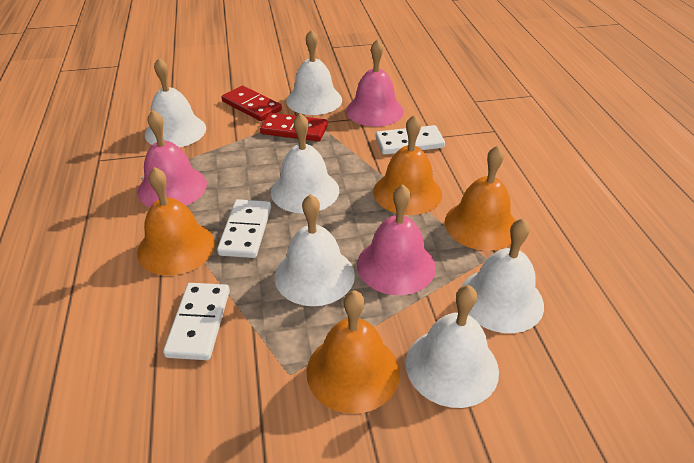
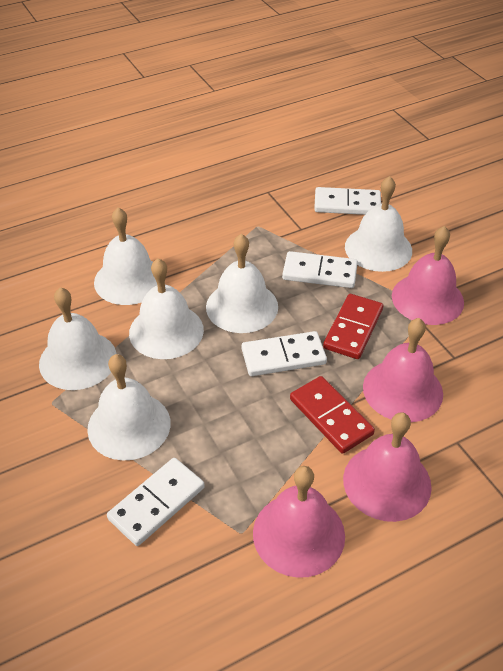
orange bell: 4 -> 0
pink bell: 3 -> 4
white domino: 3 -> 4

